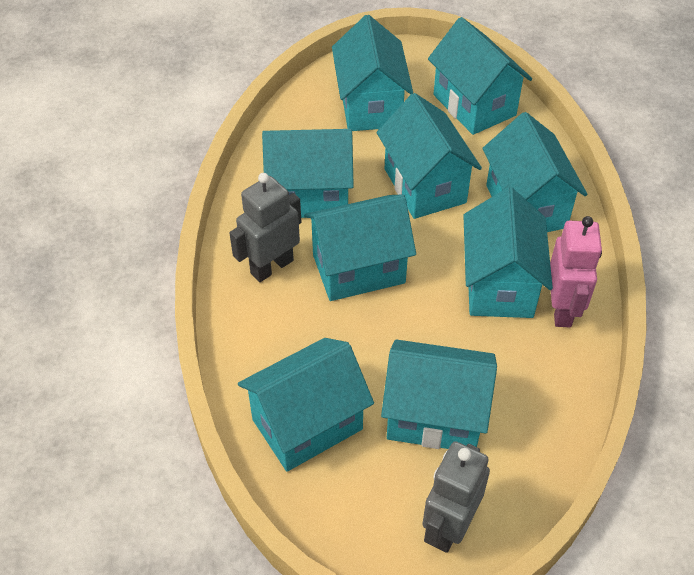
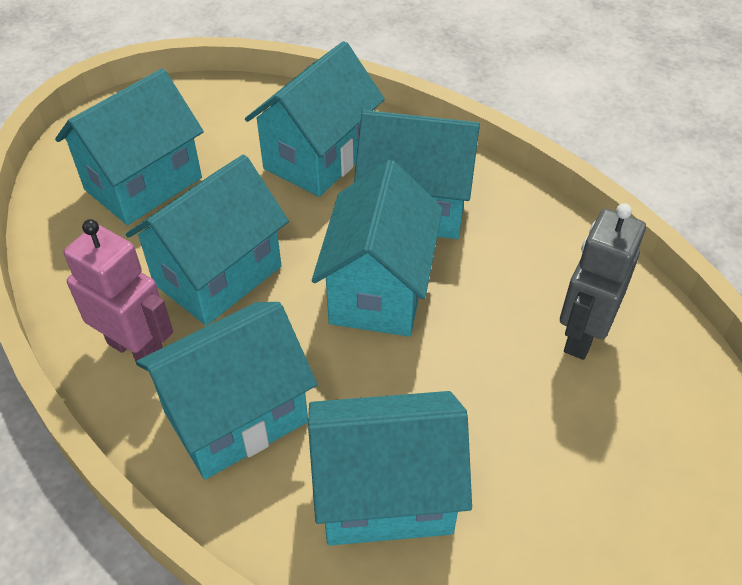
grey robot: 2 -> 1
turquoise house: 9 -> 7

